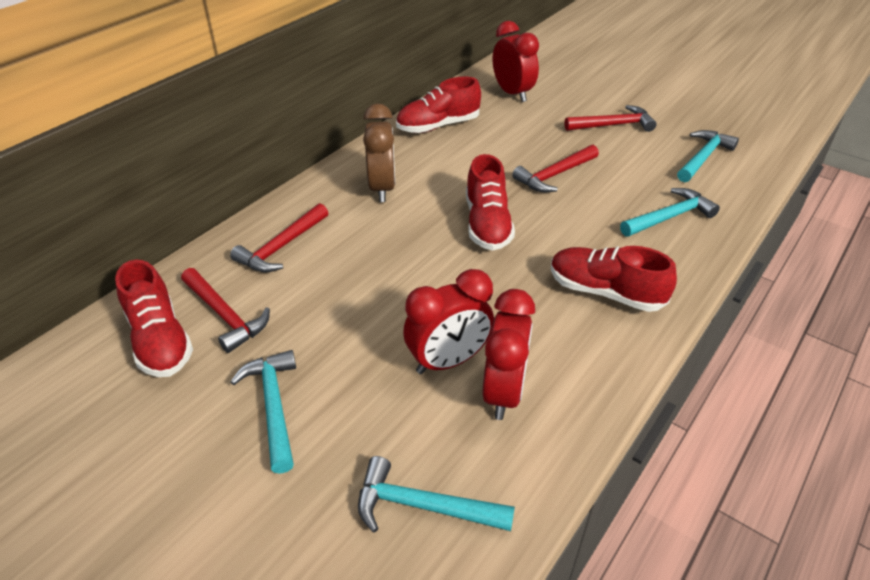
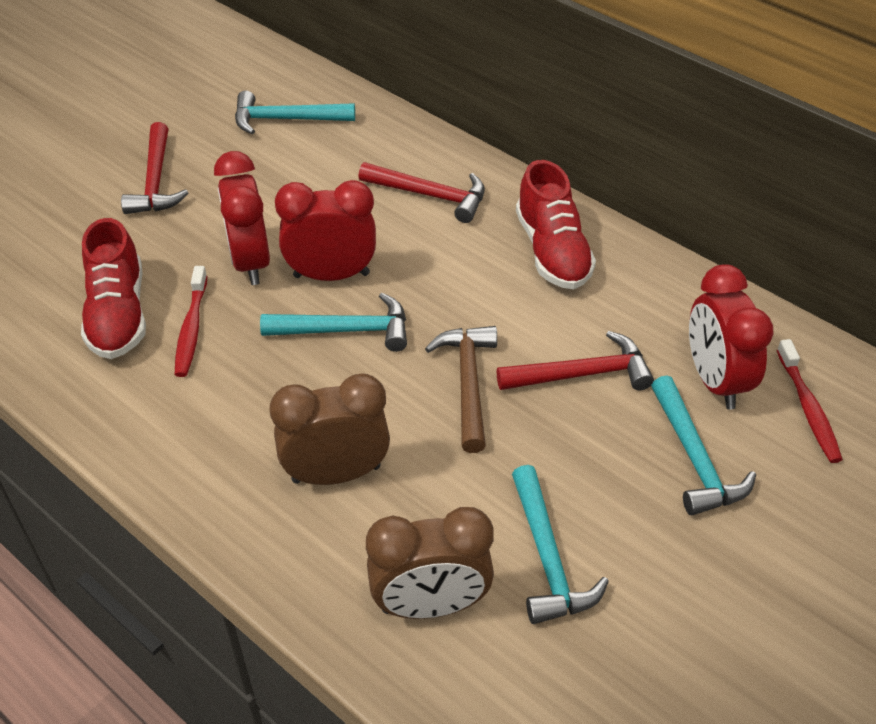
brown clock: 1 -> 2
brown hammer: 0 -> 1
red hammer: 4 -> 3
red shoe: 4 -> 2
red toothbrush: 0 -> 2

